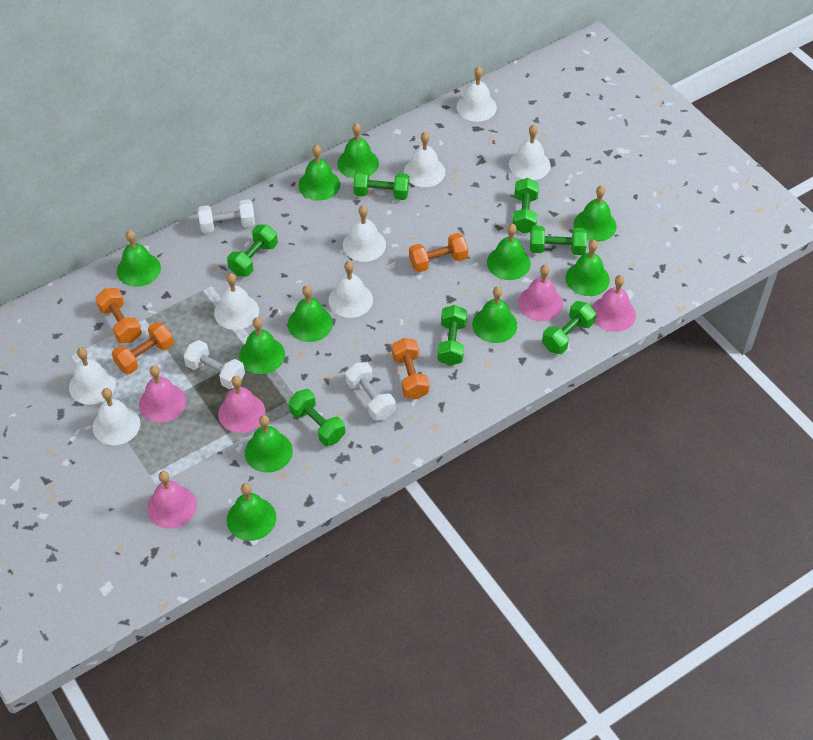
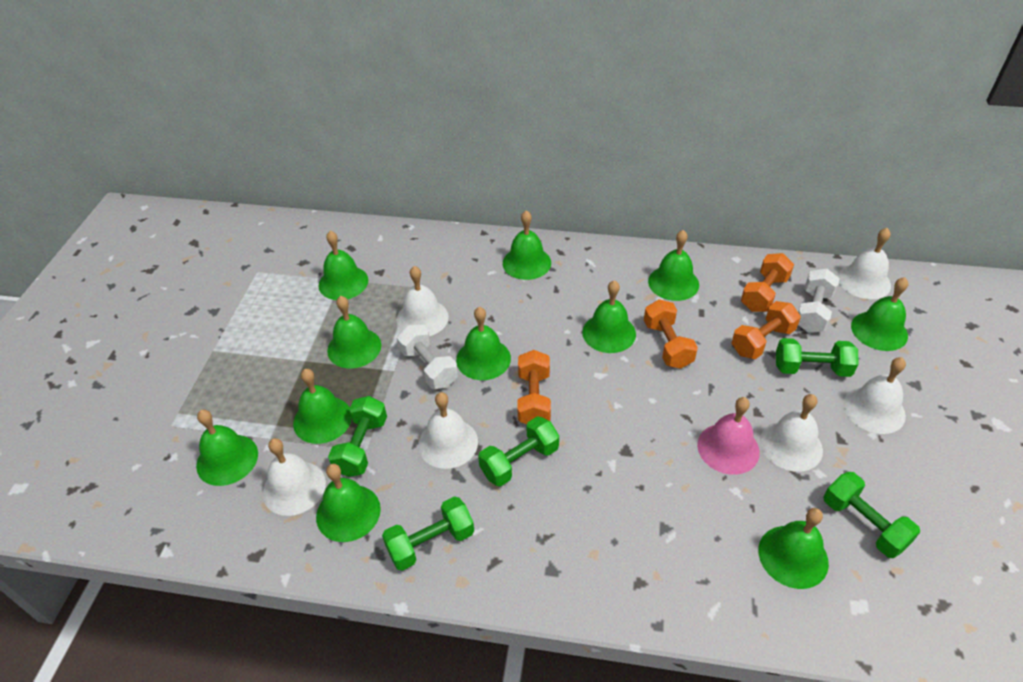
green dumbbell: 7 -> 5
pink bell: 5 -> 1
white bell: 8 -> 6
white dumbbell: 3 -> 2

